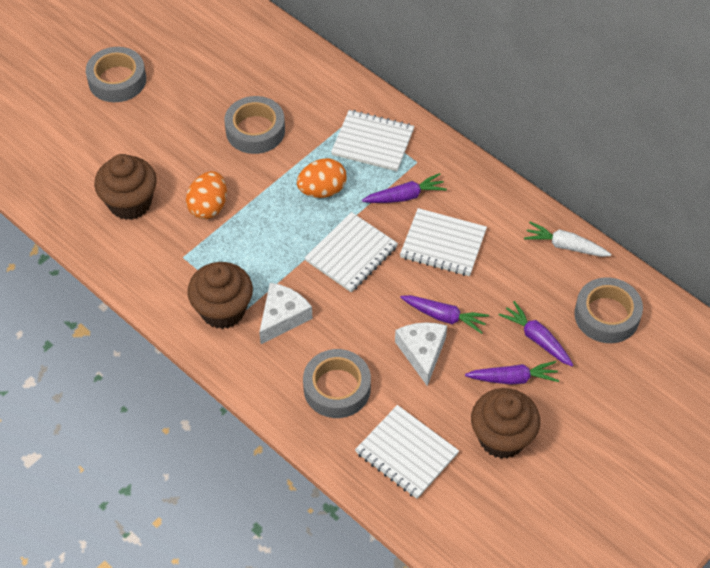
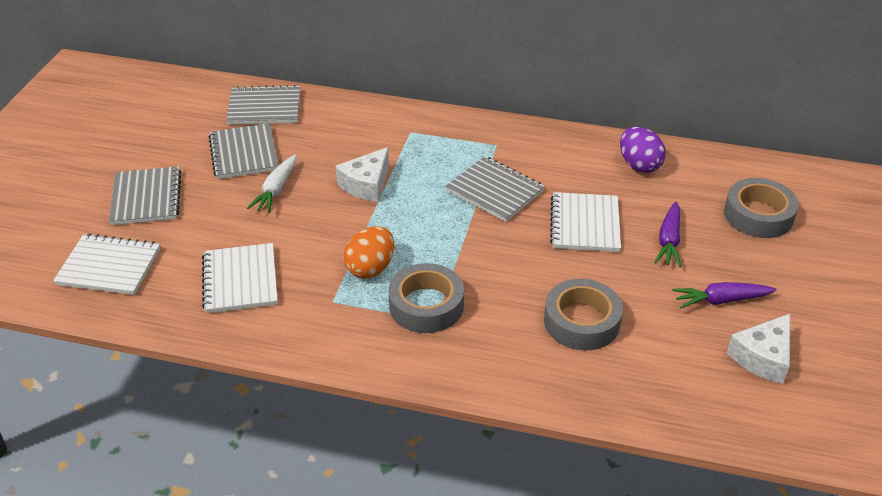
brown cupcake: 3 -> 0
grey notebook: 0 -> 4
grey tape: 4 -> 3
orange egg: 2 -> 1
purple carrot: 4 -> 2
purple egg: 0 -> 1
white notebook: 4 -> 3

